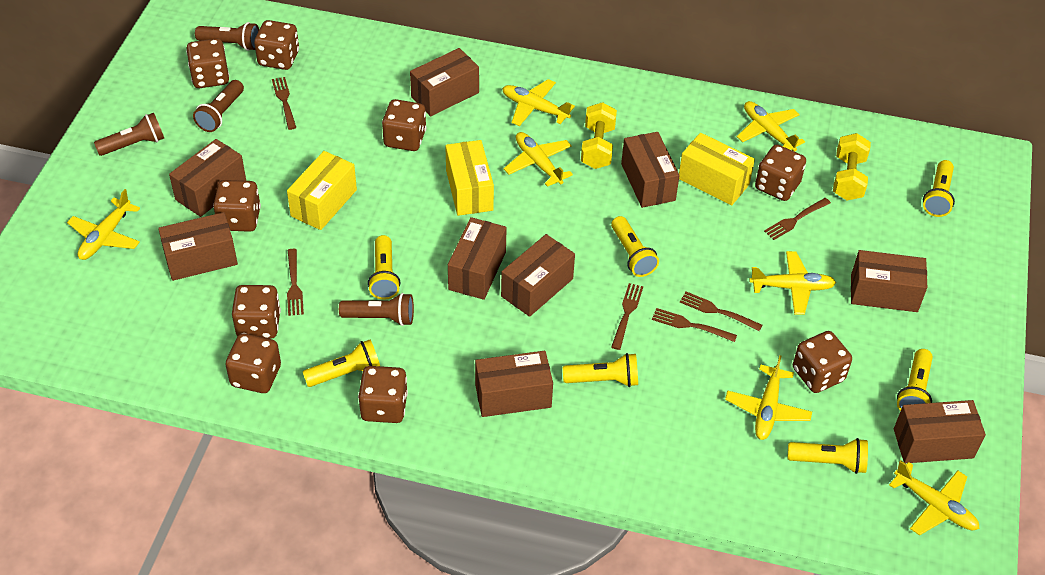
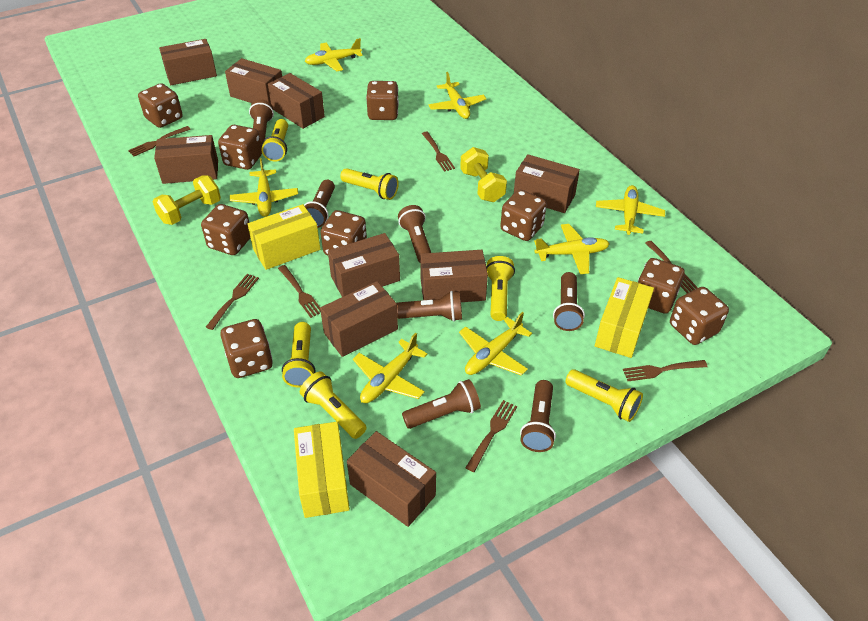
brown flashlight: 4 -> 7
brown fork: 6 -> 7
yellow flashlight: 7 -> 6

